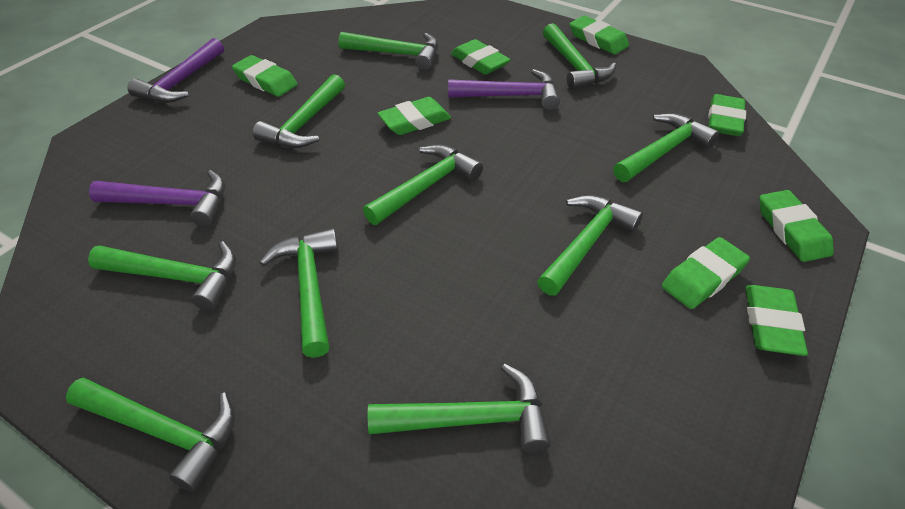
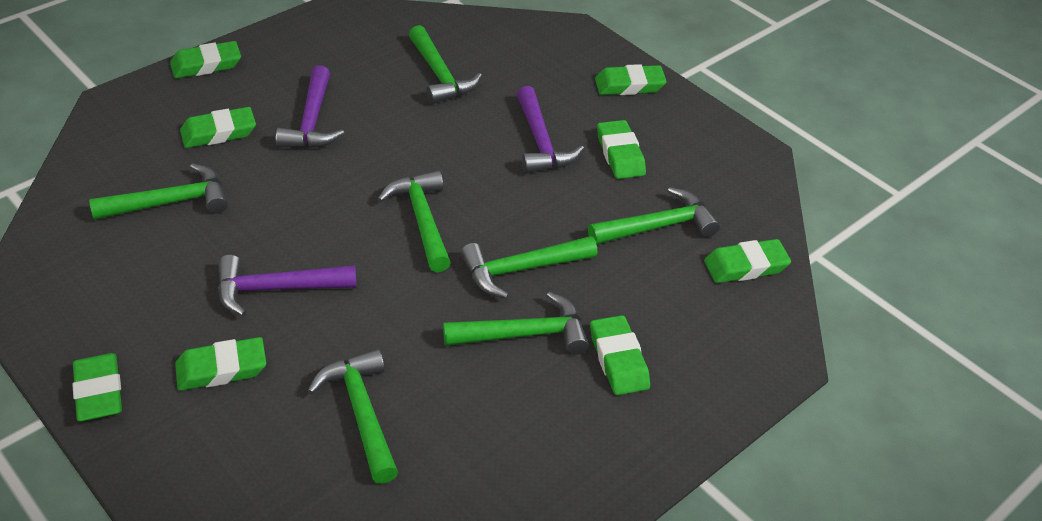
green hammer: 10 -> 7

